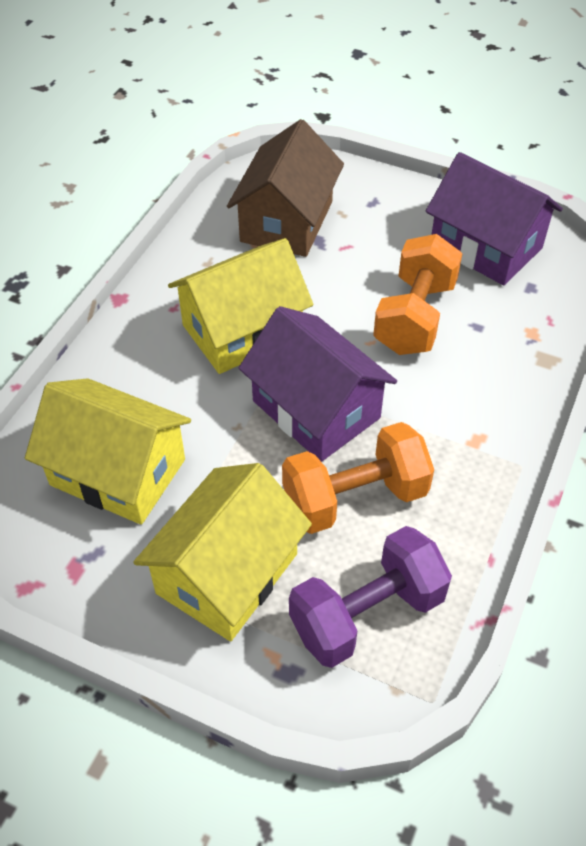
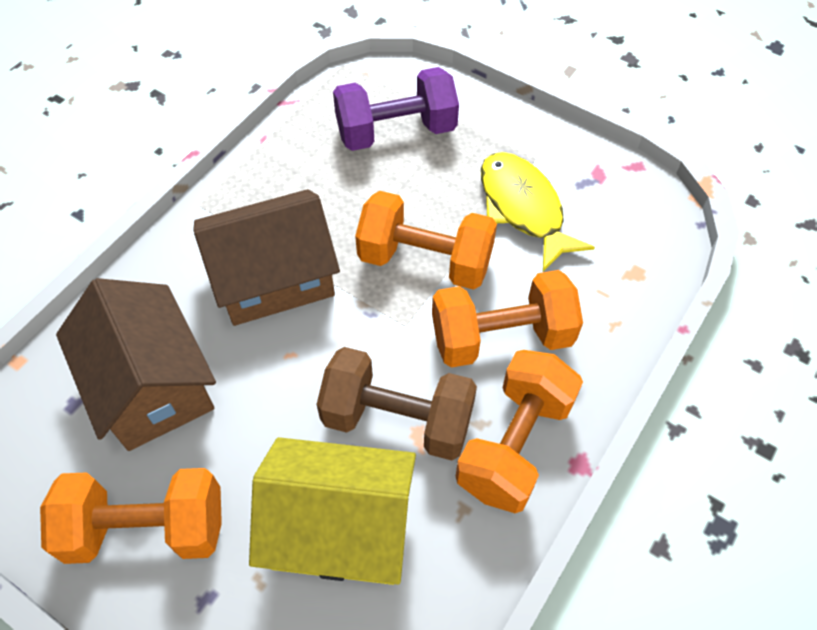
brown dumbbell: 0 -> 1
brown house: 1 -> 2
orange dumbbell: 2 -> 4
purple house: 2 -> 0
yellow fish: 0 -> 1
yellow house: 3 -> 1

